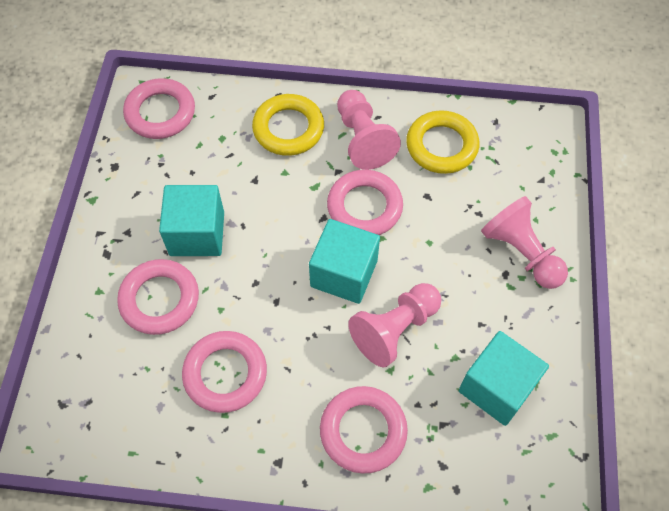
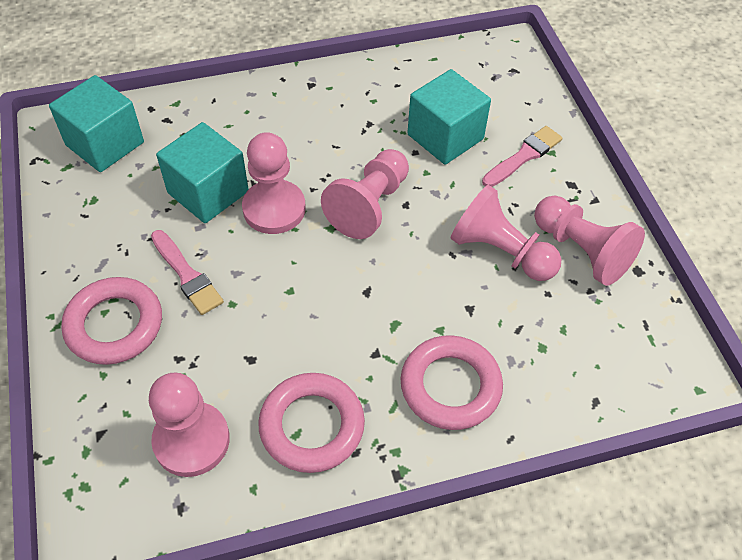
pink brush: 0 -> 2
pink pawn: 3 -> 5
pink ring: 5 -> 3
yellow ring: 2 -> 0

